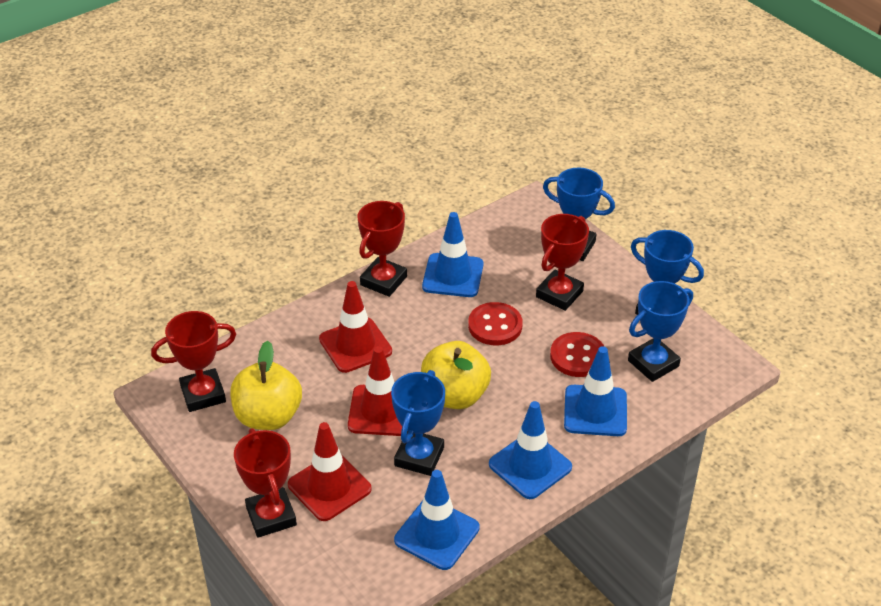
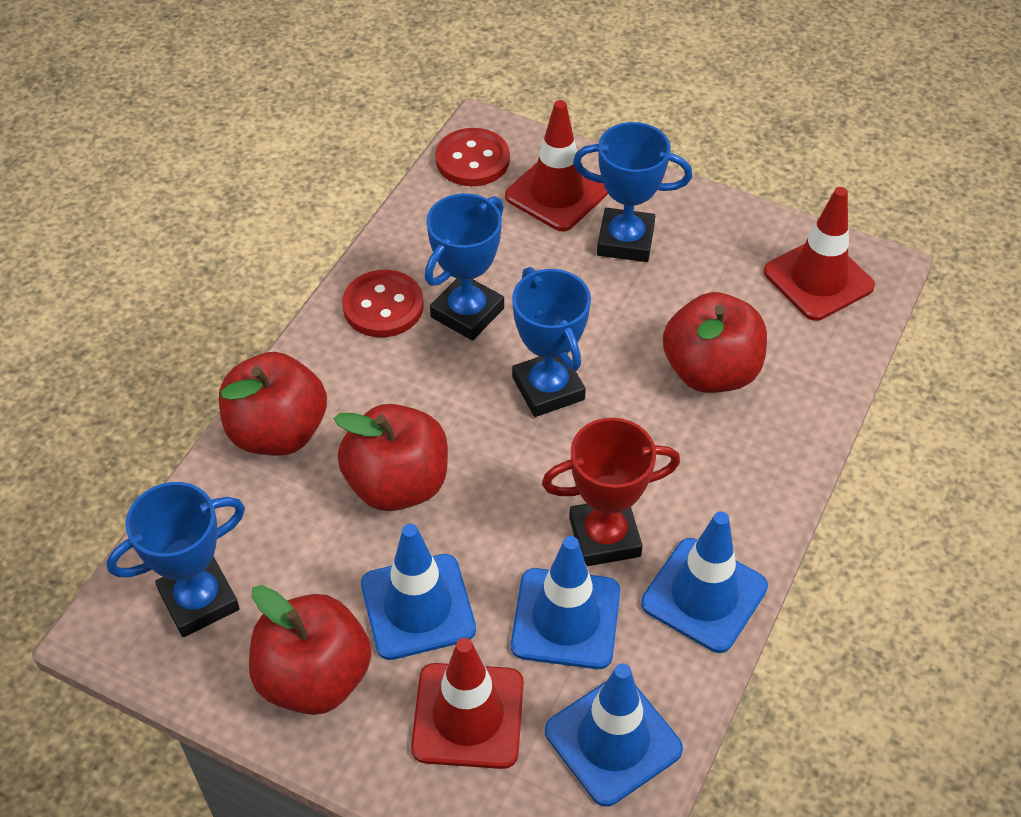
red apple: 0 -> 4
red trophy: 4 -> 1
yellow apple: 2 -> 0

